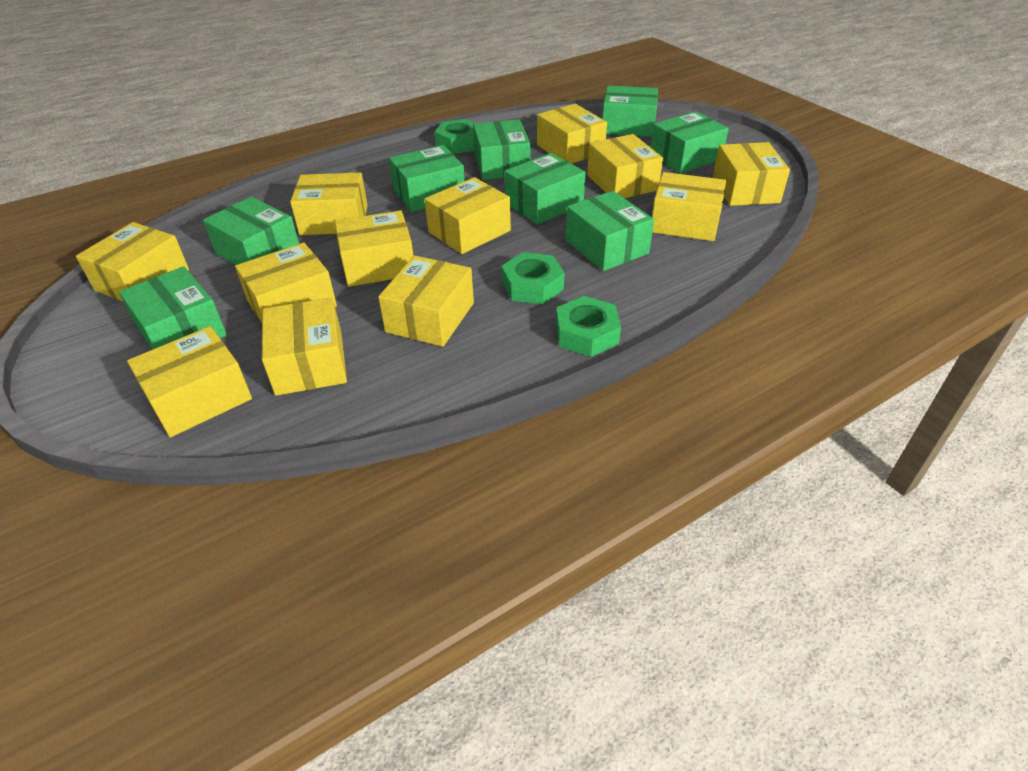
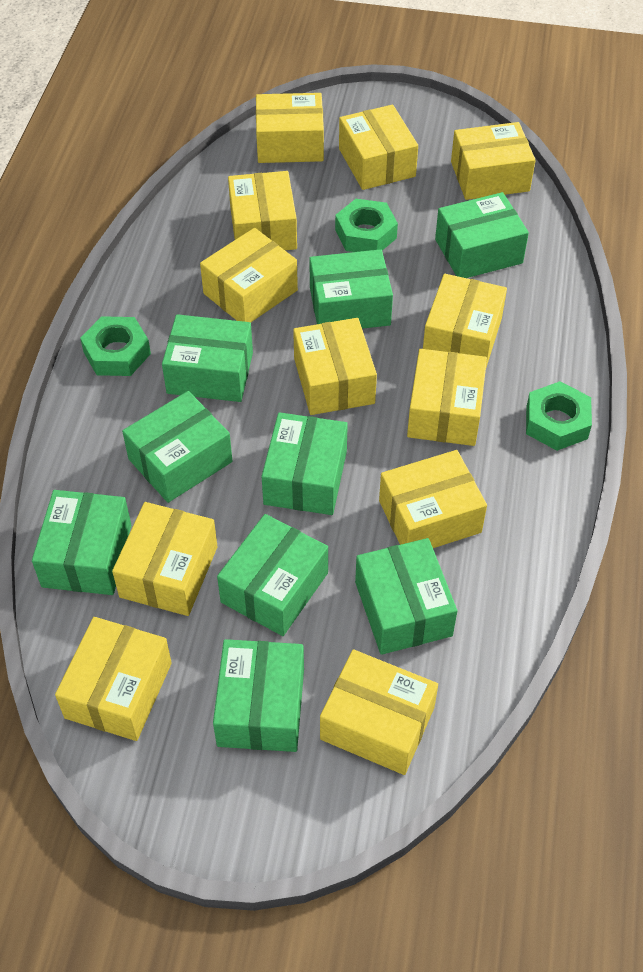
green box: 8 -> 9

